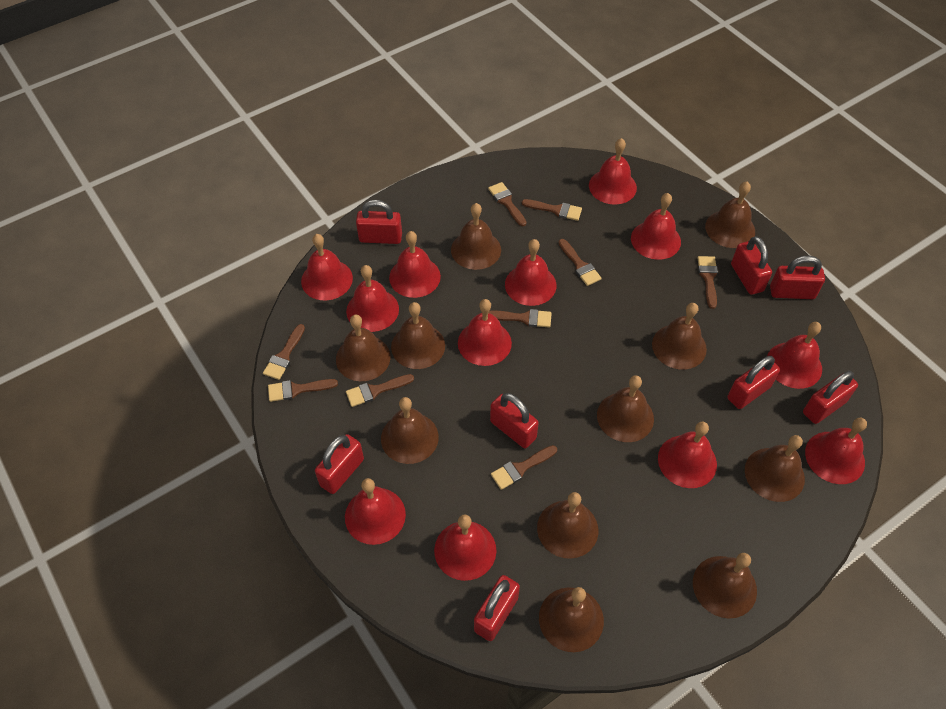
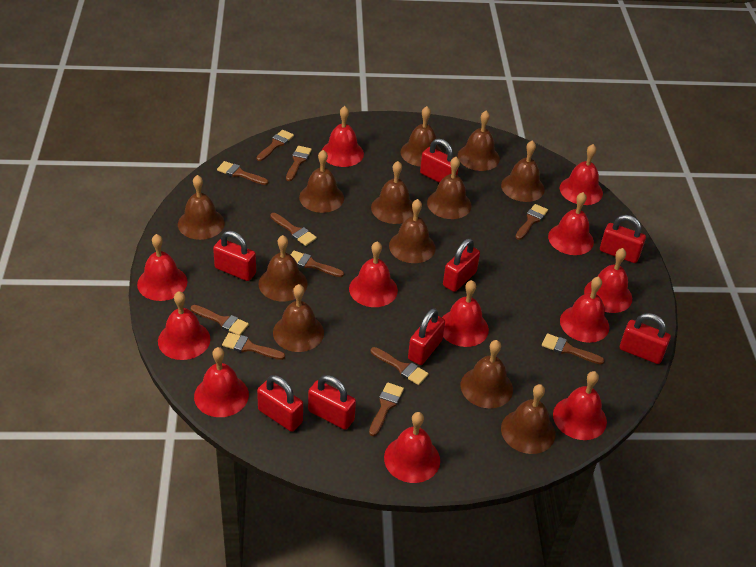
brown bell: 11 -> 12
brown brush: 9 -> 11

